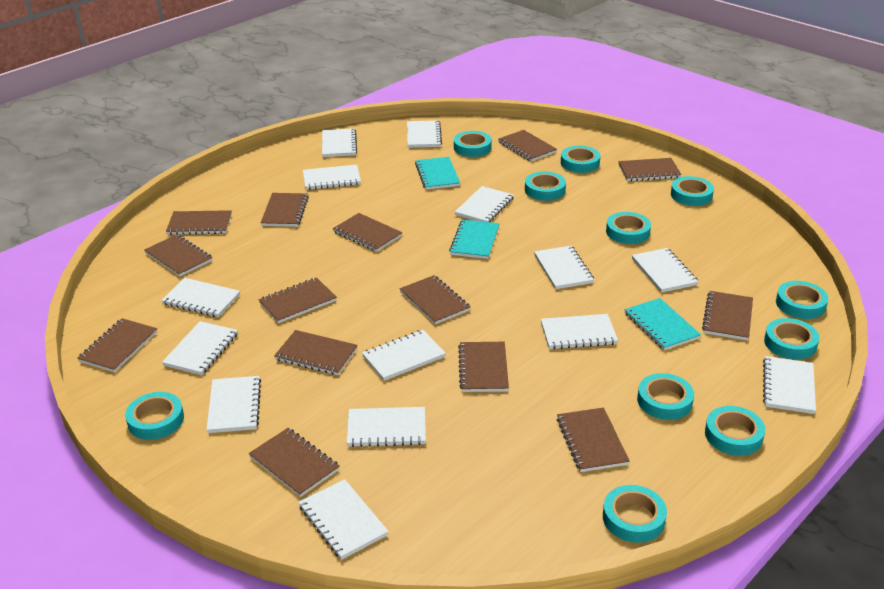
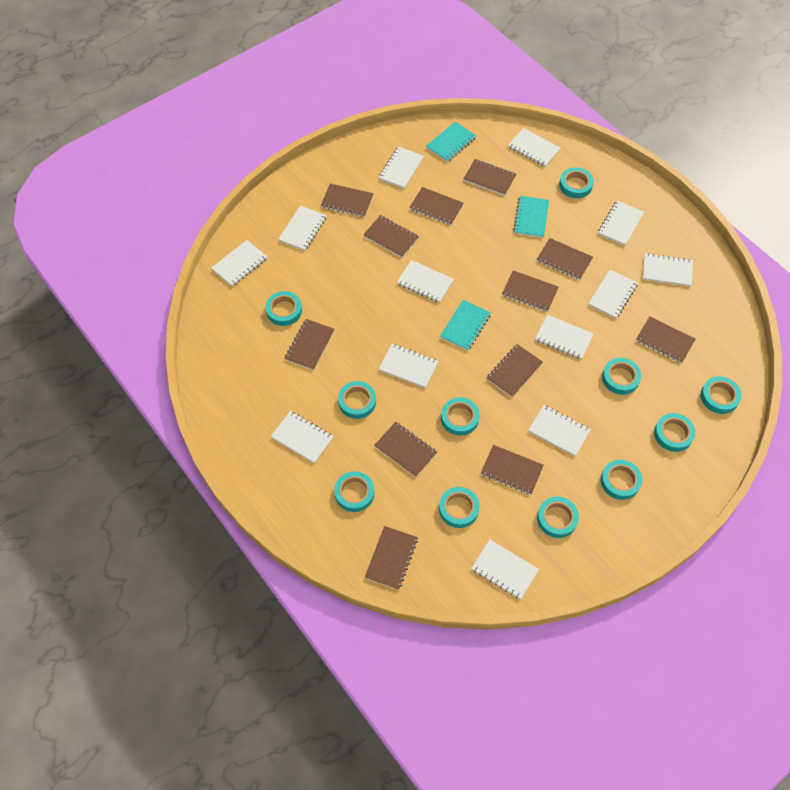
brown notebook: 14 -> 12
white notebook: 14 -> 13

